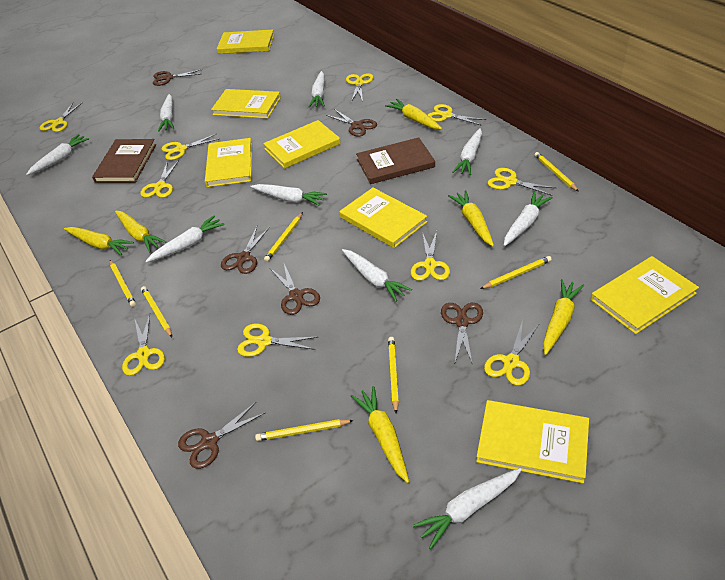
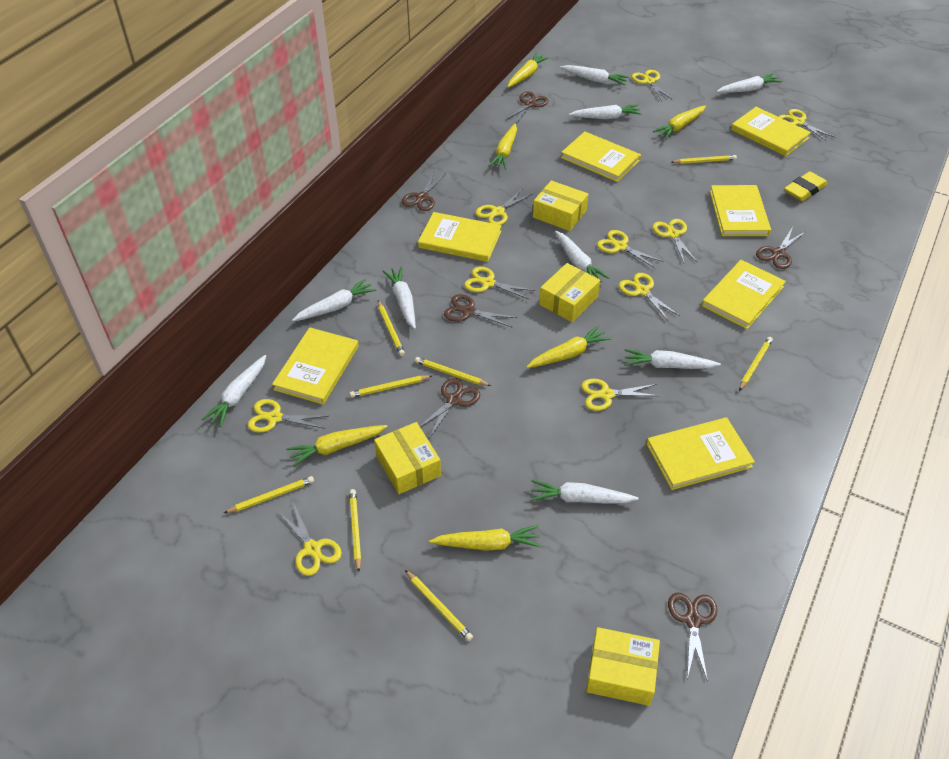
brown book: 2 -> 0
yellow box: 0 -> 4
yellow eraser: 0 -> 1
yellow pencil: 7 -> 8

